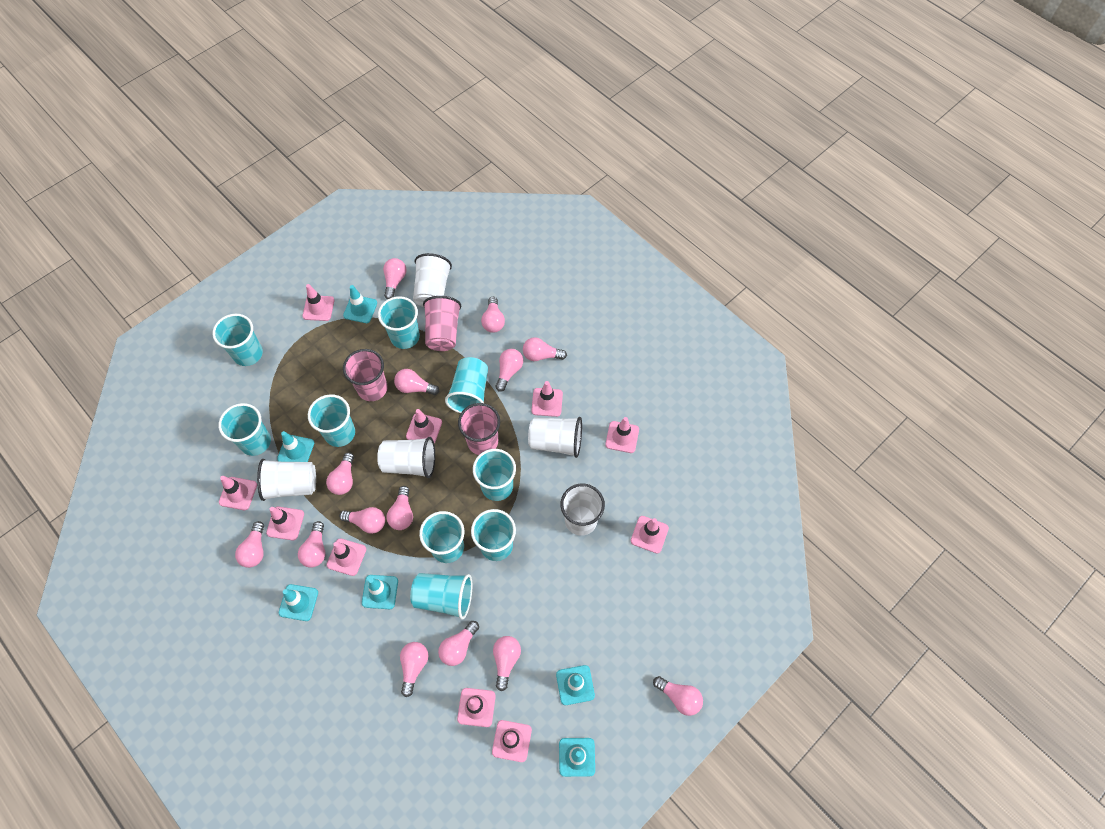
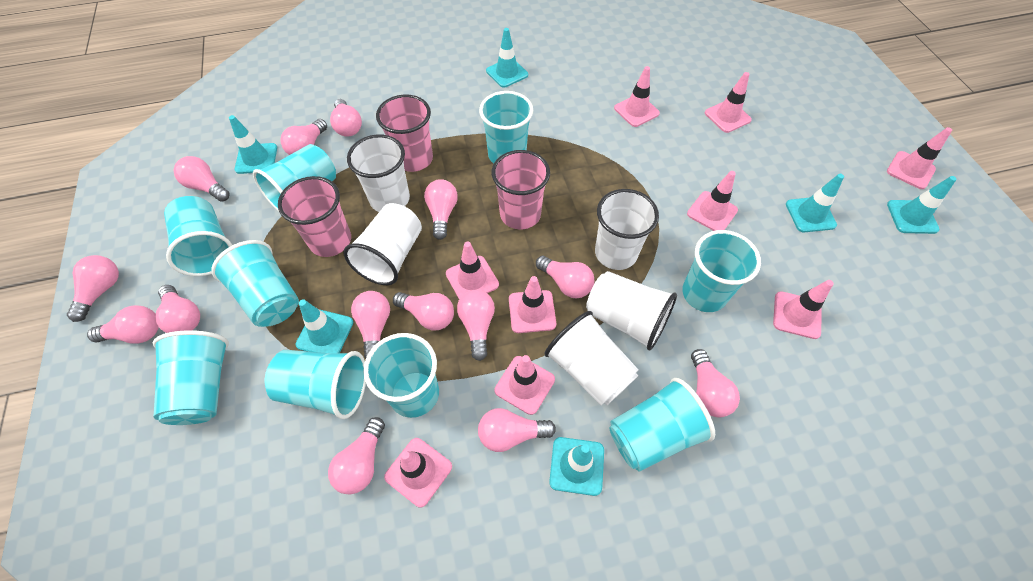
pink traffic cone: 10 -> 9

